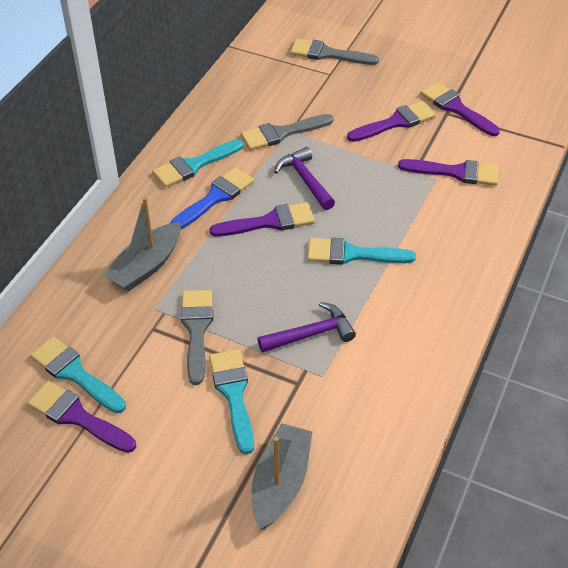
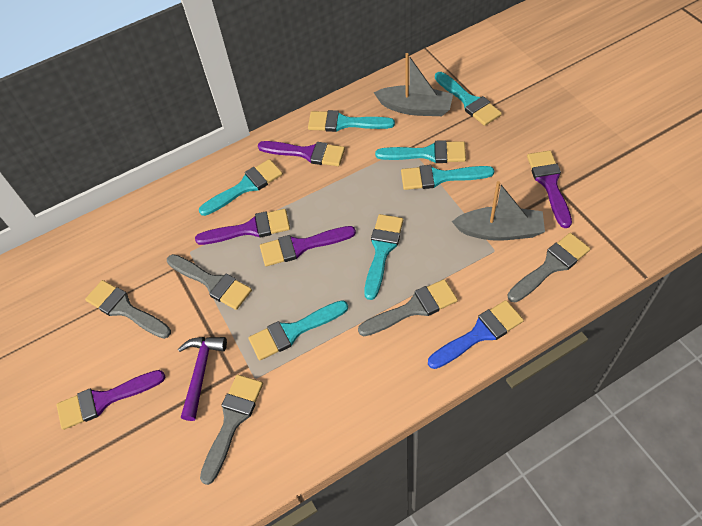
grey brush: 3 -> 5
purple hammer: 2 -> 1
turquoise brush: 4 -> 7

